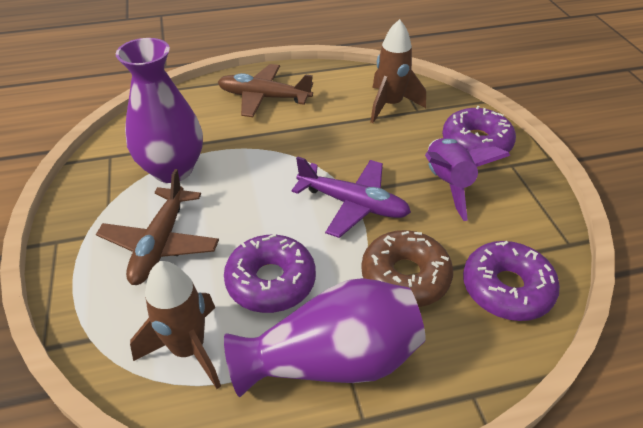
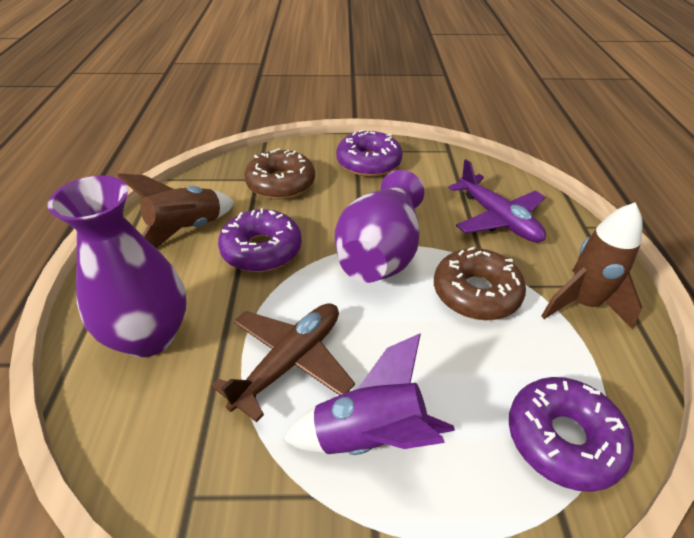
brown donut: 1 -> 2
brown plane: 2 -> 1

